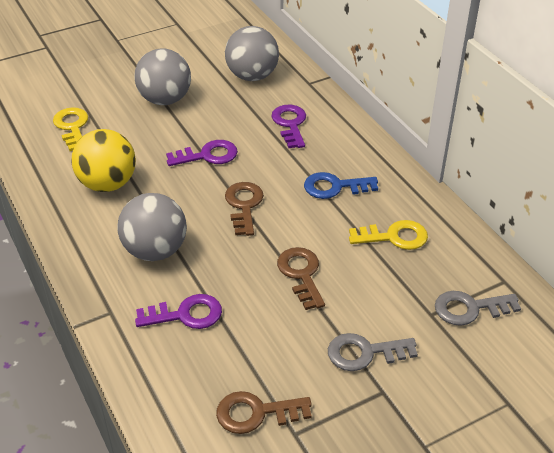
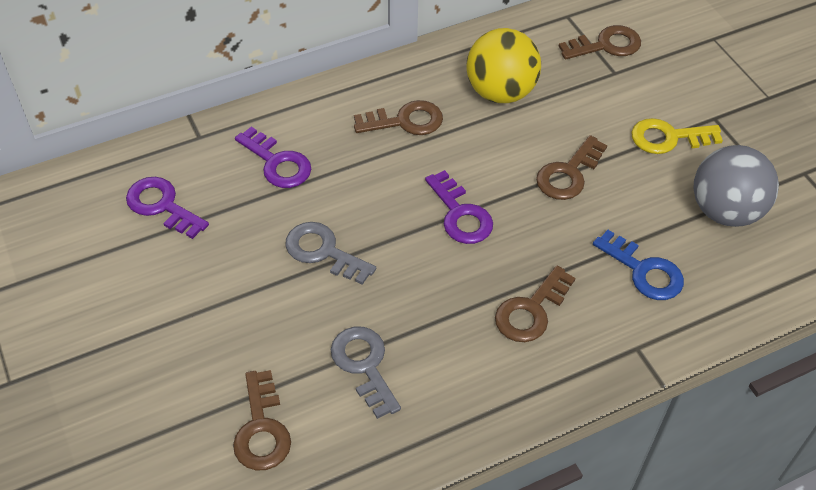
brown key: 3 -> 5
grey ball: 3 -> 1
yellow key: 2 -> 1

